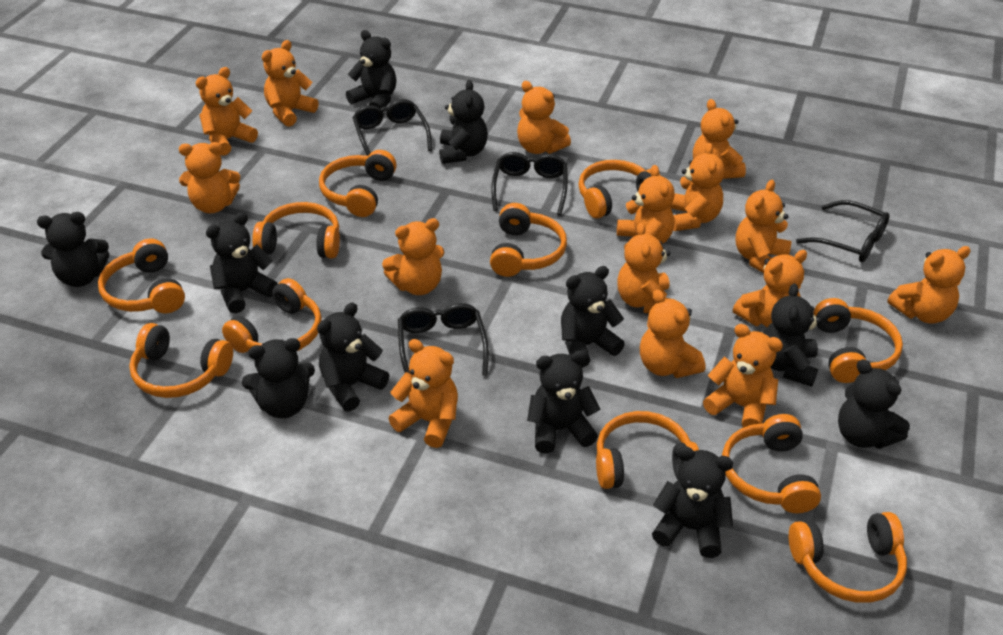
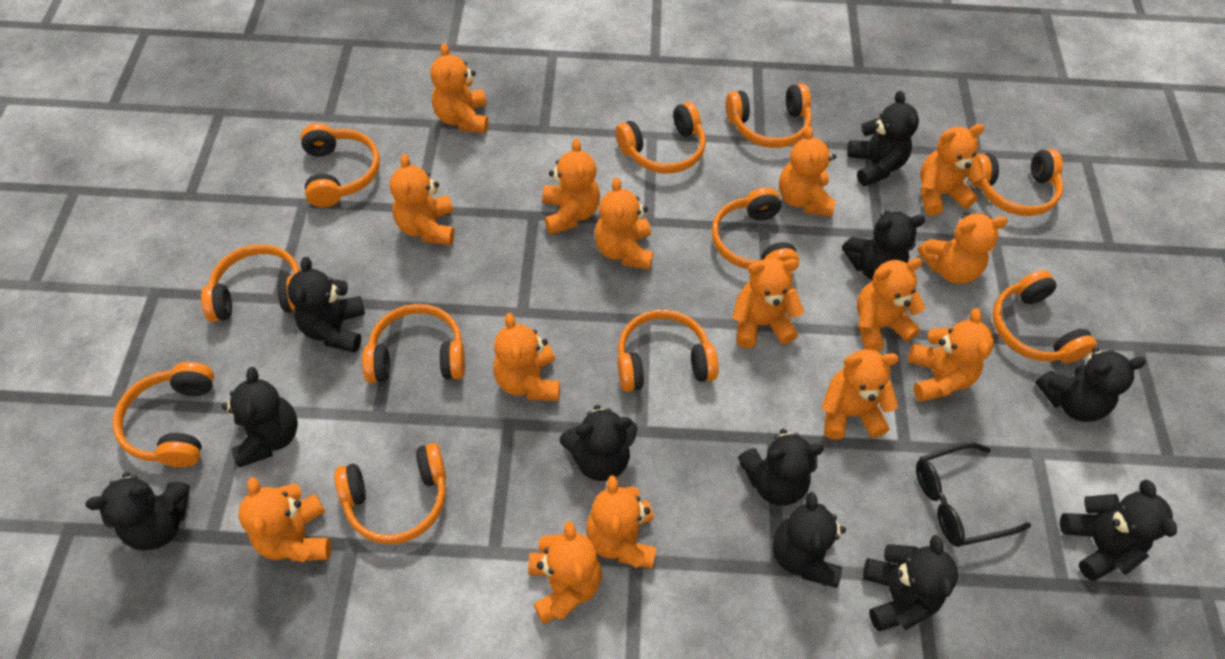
black glasses: 4 -> 1

